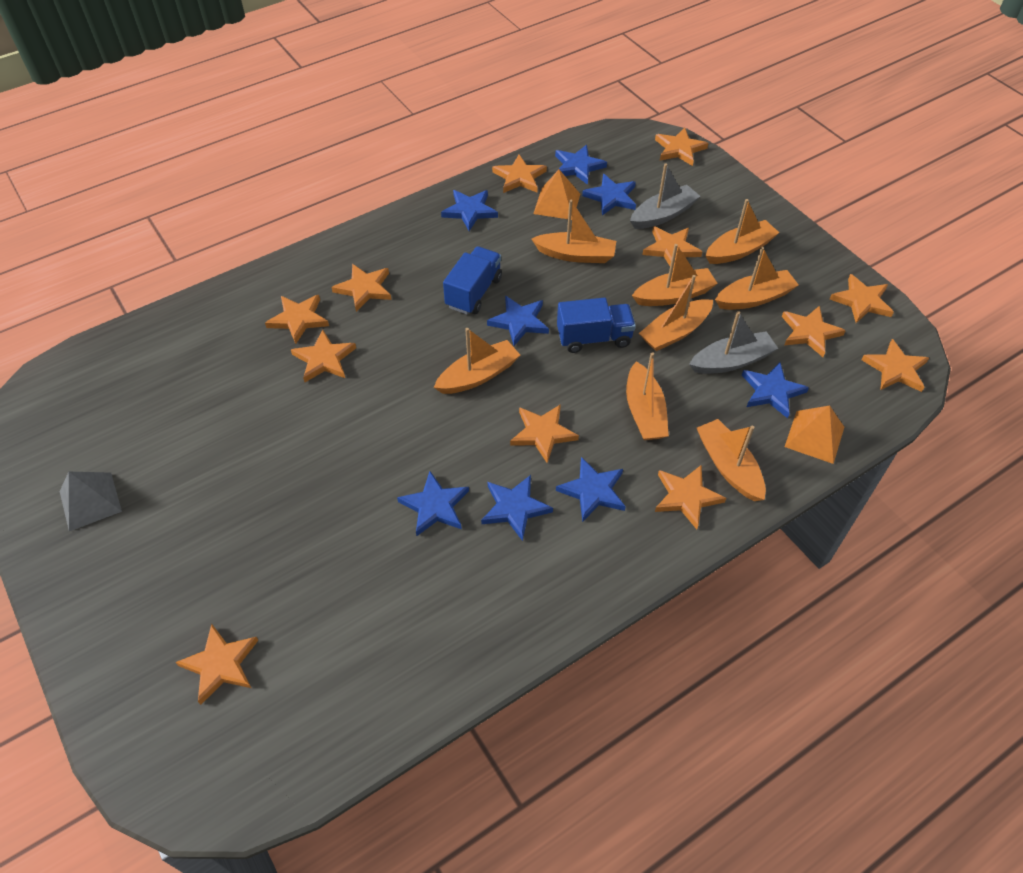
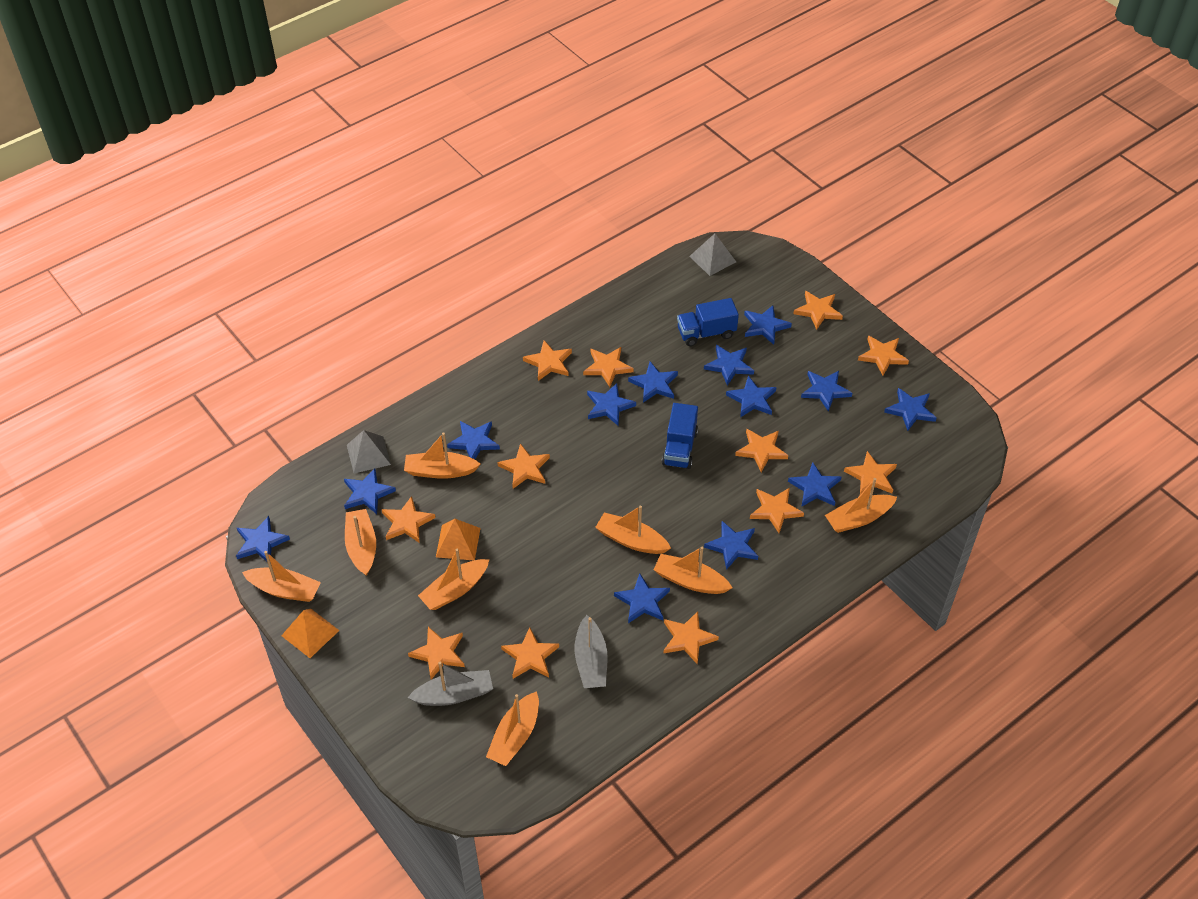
blue star: 8 -> 13
grey pyramid: 1 -> 2

